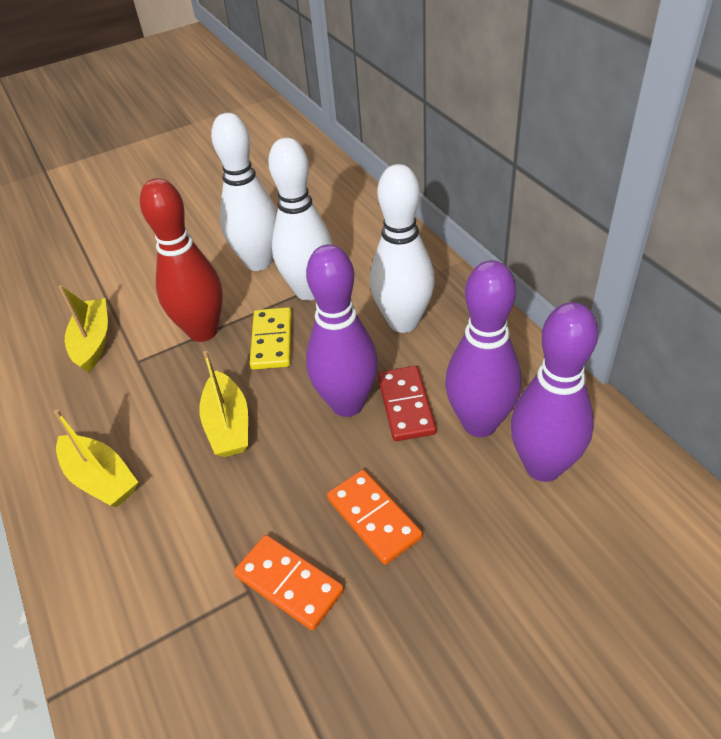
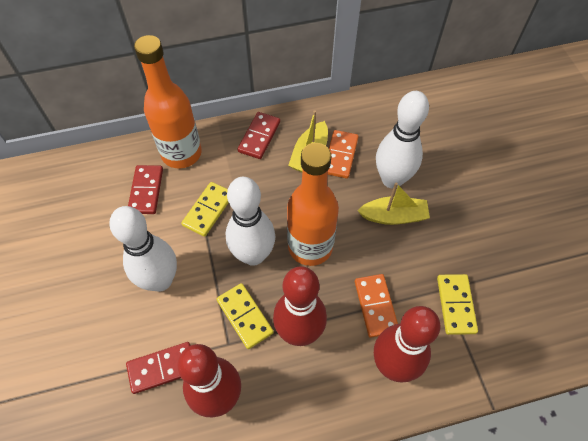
orange bottle: 0 -> 2
purple bowling pin: 3 -> 0
red bowling pin: 1 -> 3
red domino: 1 -> 3
yellow boat: 3 -> 2
yellow domino: 1 -> 3

